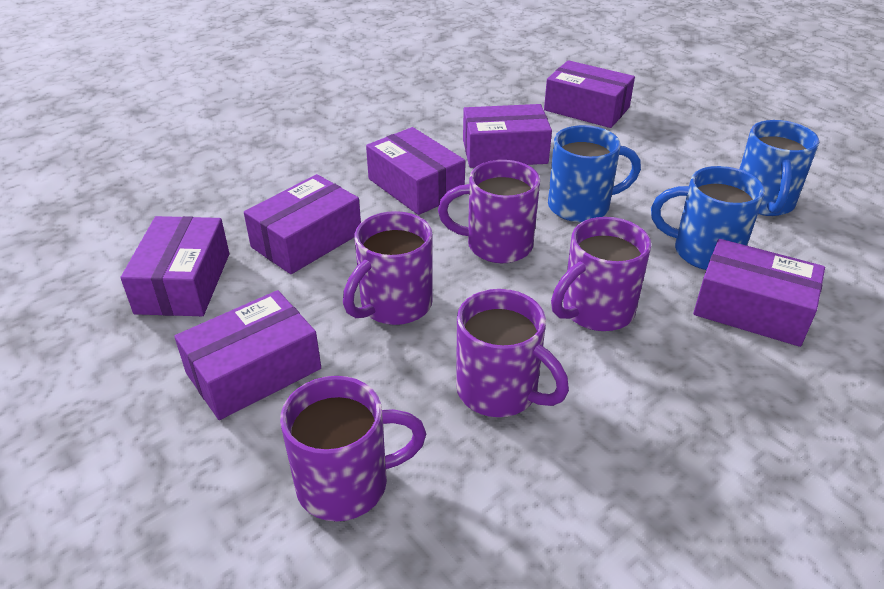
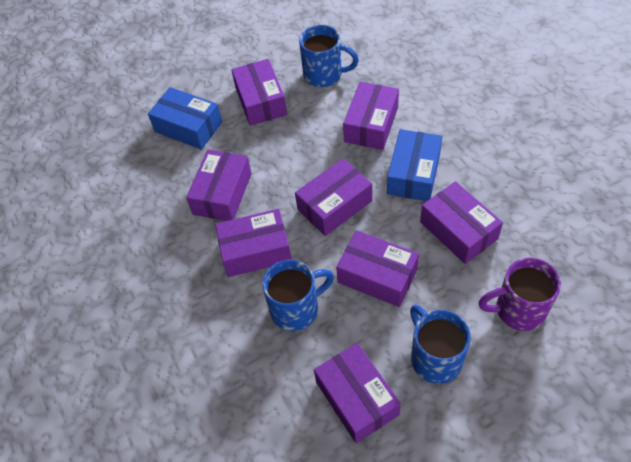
blue box: 0 -> 2
purple box: 7 -> 8
purple mug: 5 -> 1

